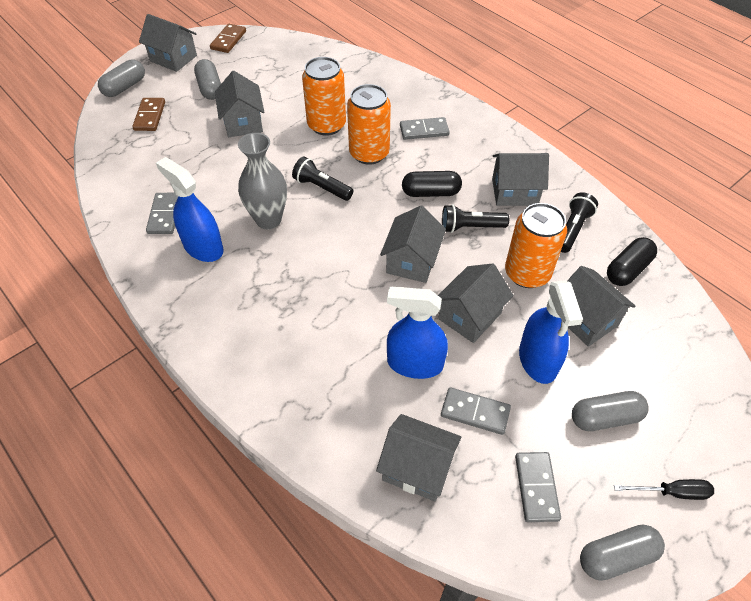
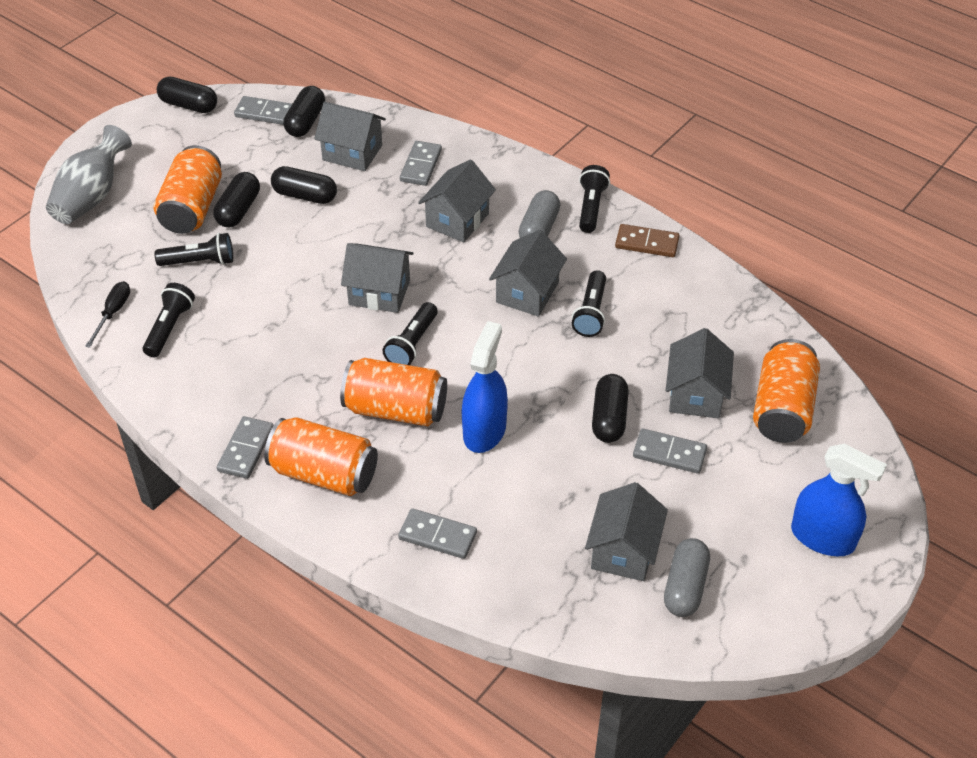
black capsule: 2 -> 5
black flashlight: 3 -> 5
blue spray bottle: 3 -> 2
brown domino: 2 -> 1
grey capsule: 4 -> 2
grey domino: 4 -> 5
grey house: 7 -> 6
orange can: 3 -> 4

